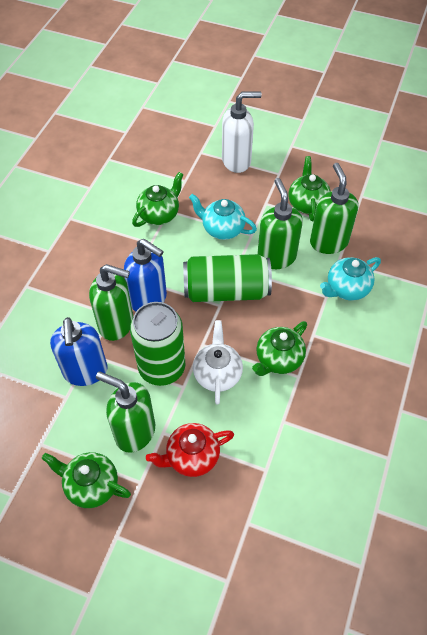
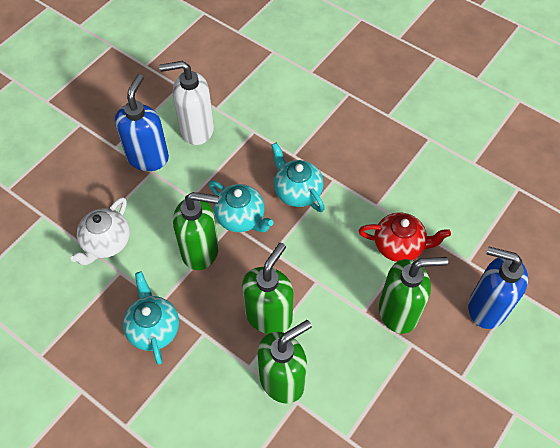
green can: 2 -> 0
green teapot: 4 -> 0
turquoise teapot: 2 -> 3

